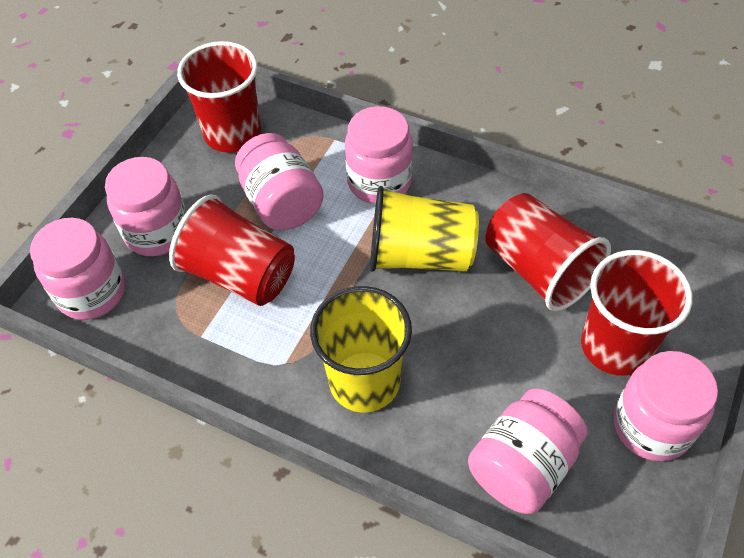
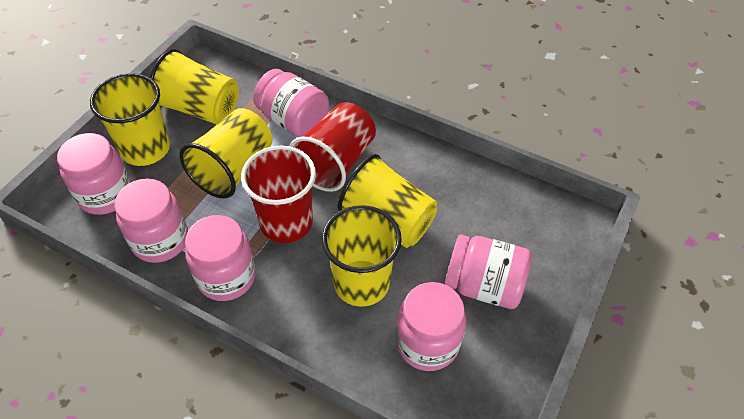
red cup: 4 -> 2
yellow cup: 2 -> 5

